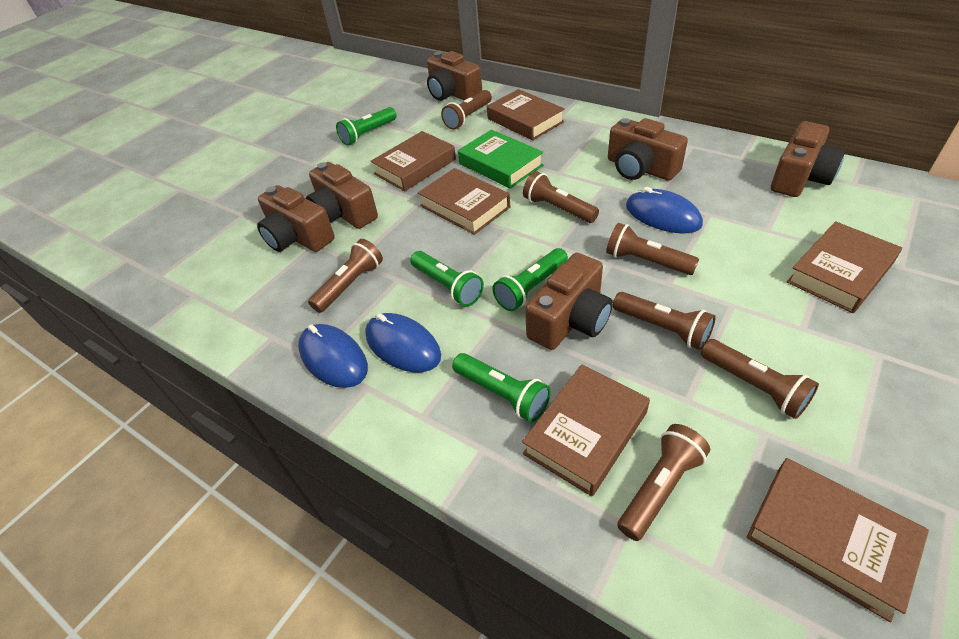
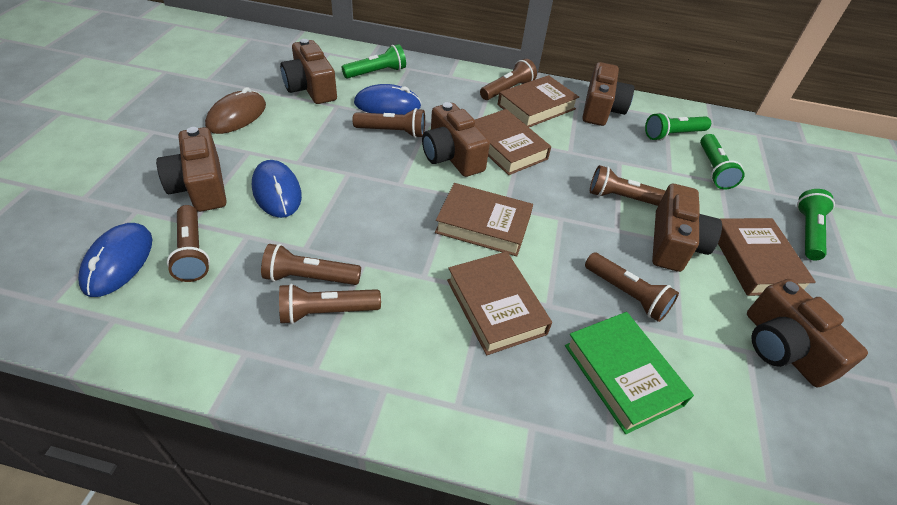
brown book: 6 -> 5
brown mouse: 0 -> 1

